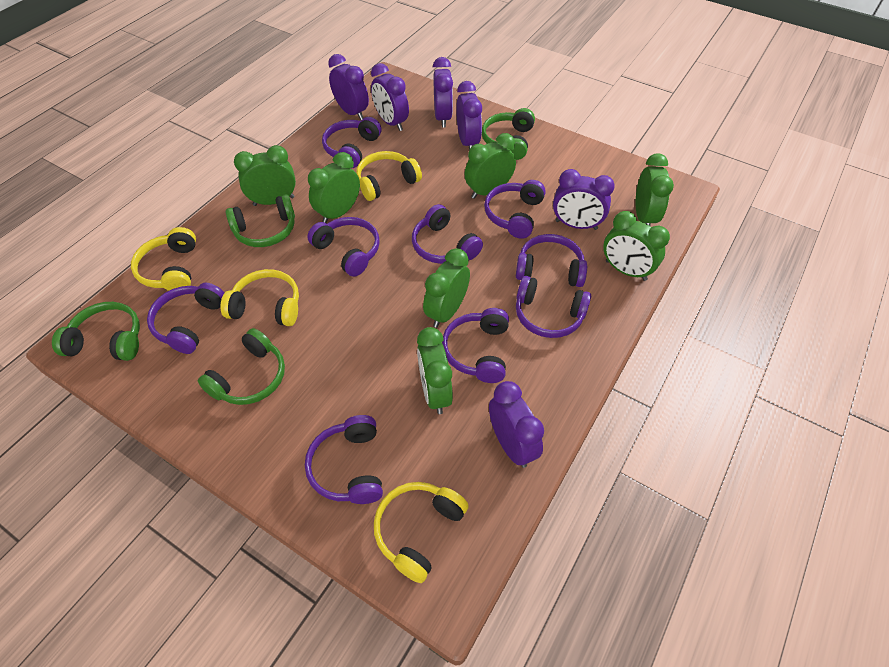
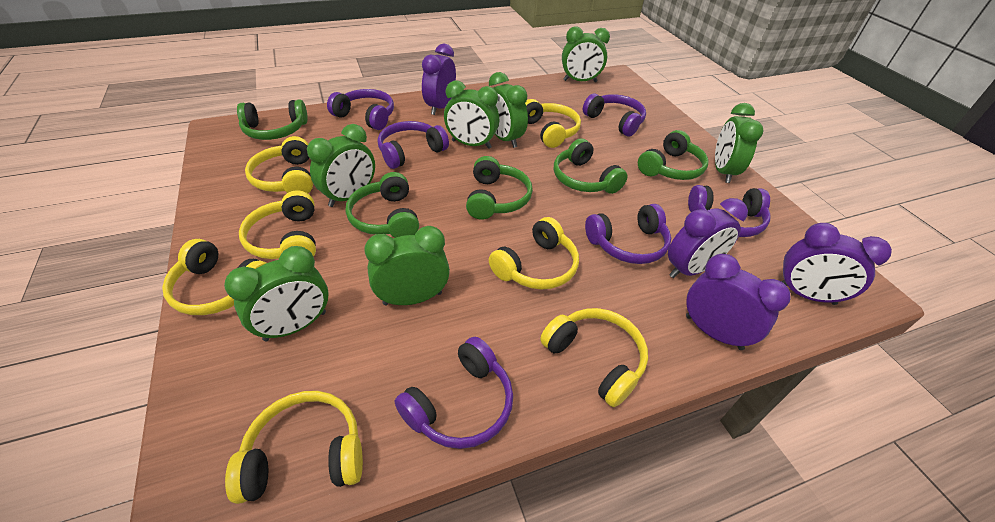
green headphones: 4 -> 5
purple clock: 6 -> 4
purple headphones: 9 -> 6
yellow headphones: 4 -> 7

